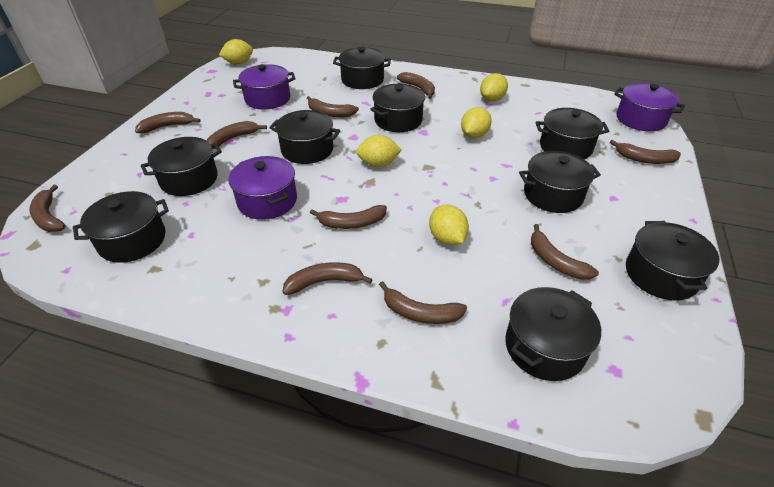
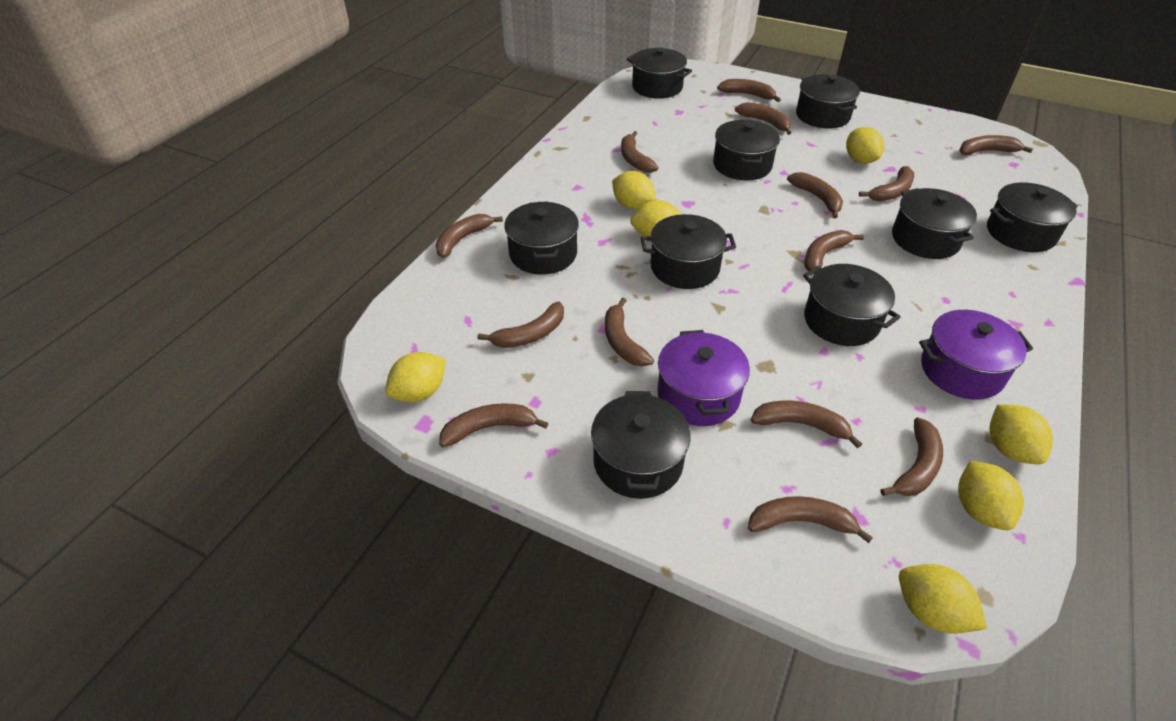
brown banana: 10 -> 14
purple pot: 3 -> 2
yellow lemon: 5 -> 7

